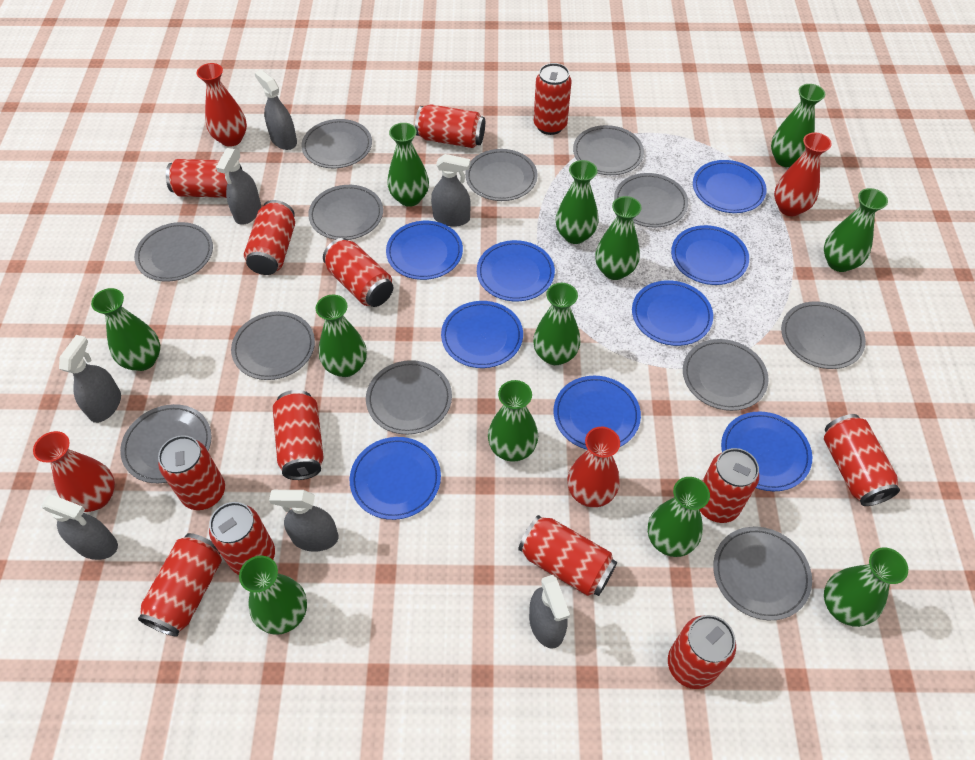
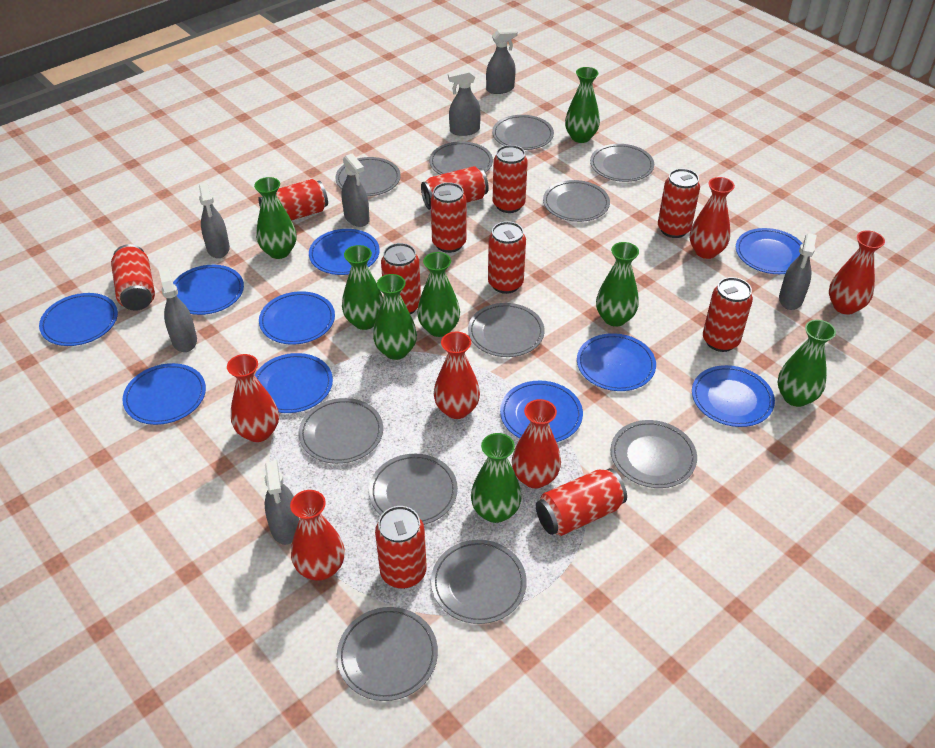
blue plate: 9 -> 10
green vase: 12 -> 8
grey plate: 12 -> 11
red can: 13 -> 11
red vase: 4 -> 6

